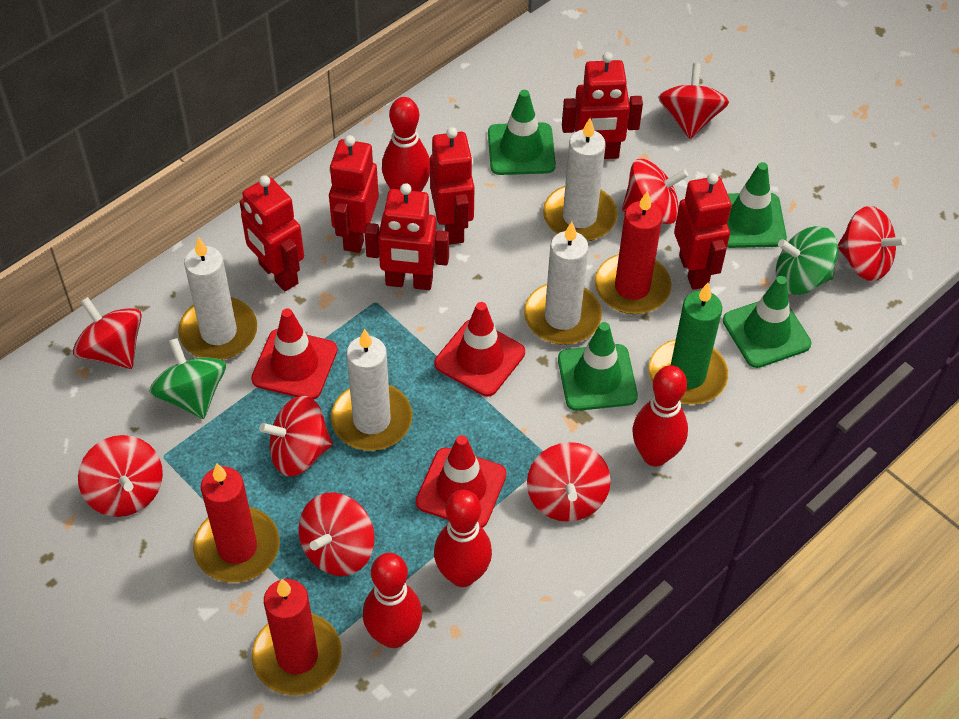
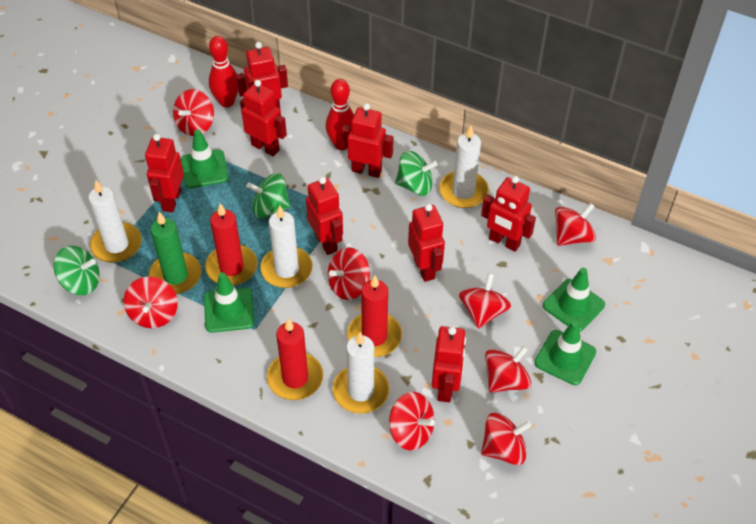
green spinning top: 2 -> 3
red bowling pin: 4 -> 2
red robot: 6 -> 8
red traffic cone: 3 -> 0

